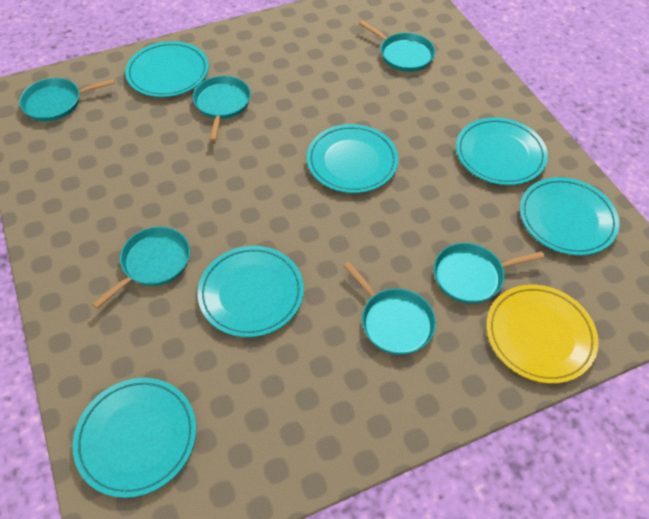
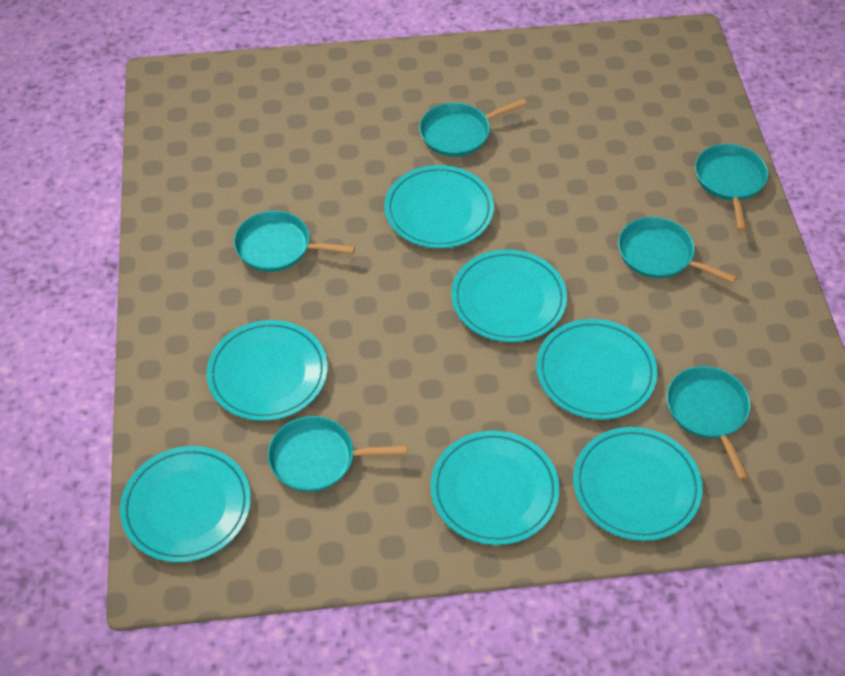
turquoise plate: 6 -> 7
yellow plate: 1 -> 0

